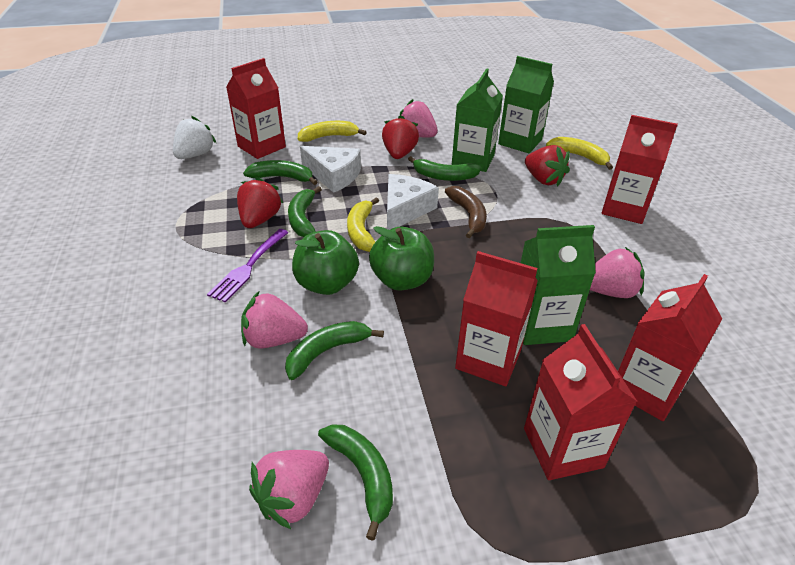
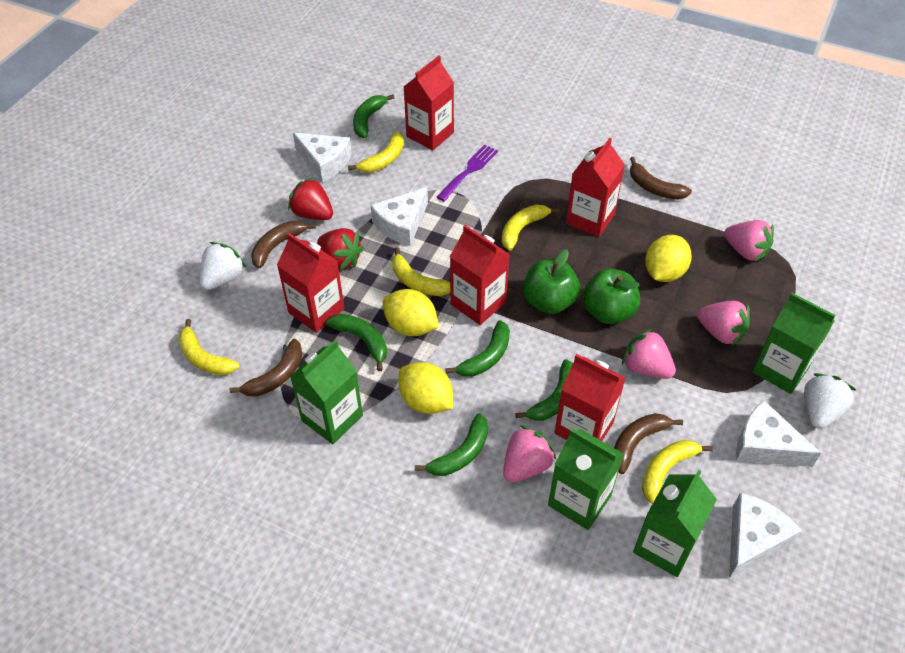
brown banana: 1 -> 4
green carton: 3 -> 4
red strawberry: 3 -> 2
white cheese: 2 -> 4
white strawberry: 1 -> 2
yellow banana: 3 -> 5
yellow lemon: 0 -> 3

